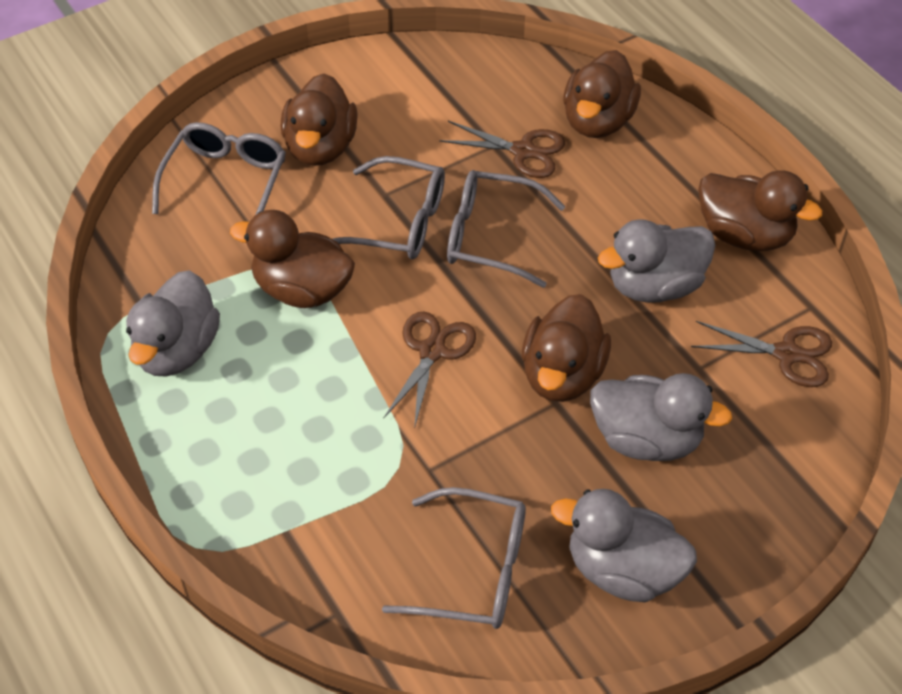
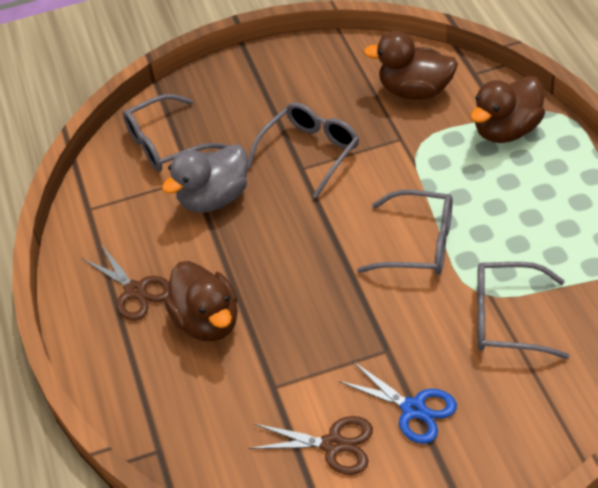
blue scissors: 0 -> 1
brown duck: 5 -> 3
brown scissors: 3 -> 2
grey duck: 4 -> 1

